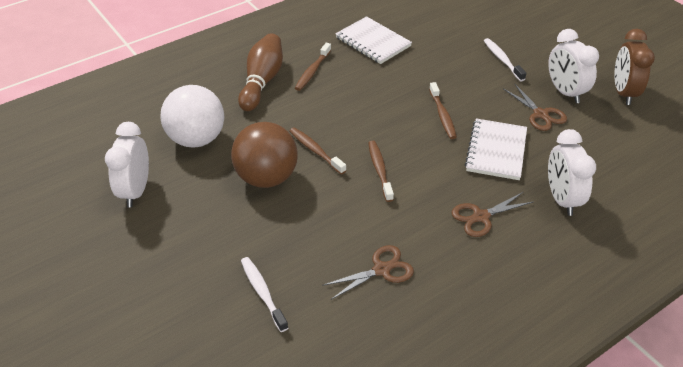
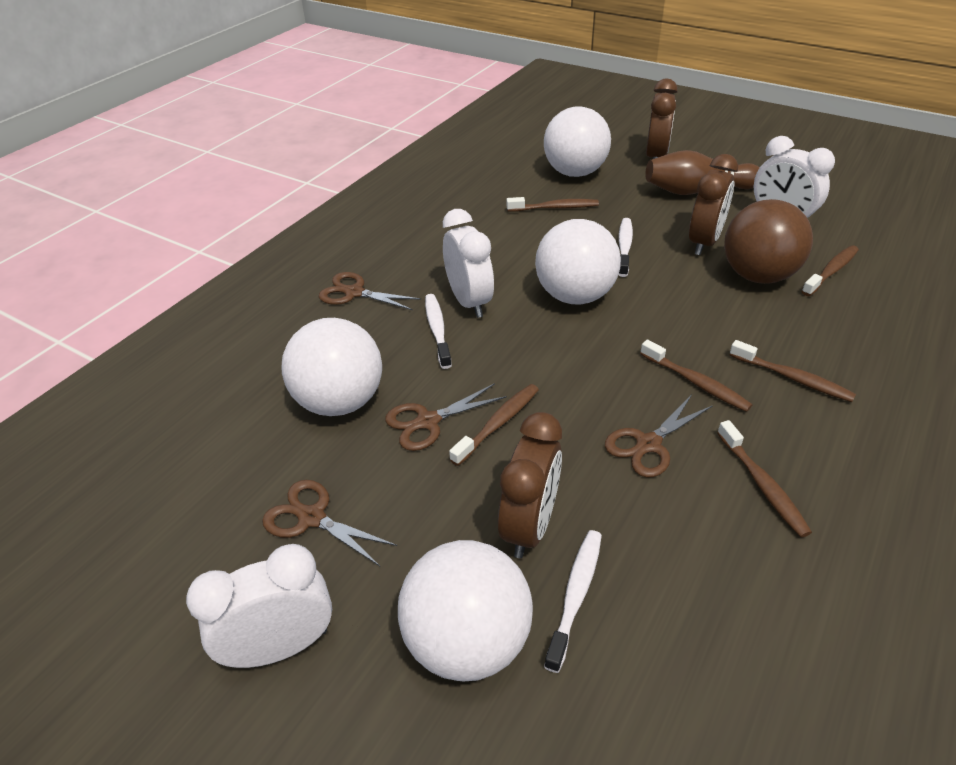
brown clock: 1 -> 3
brown scissors: 3 -> 4
brown toothbrush: 4 -> 6
white ball: 1 -> 4
white notebook: 2 -> 0
white toothbrush: 2 -> 3

